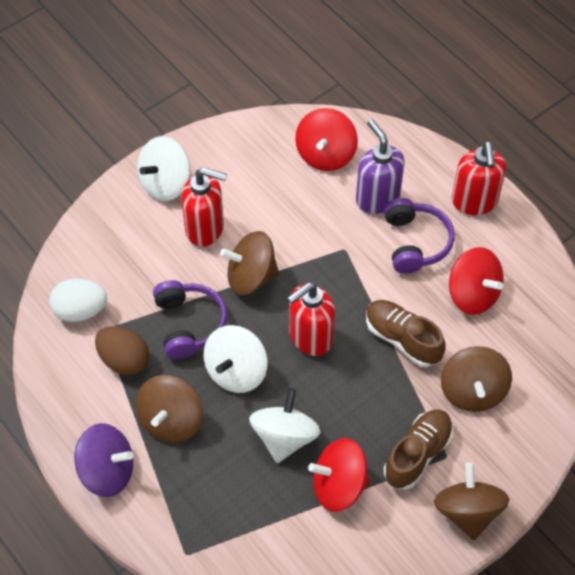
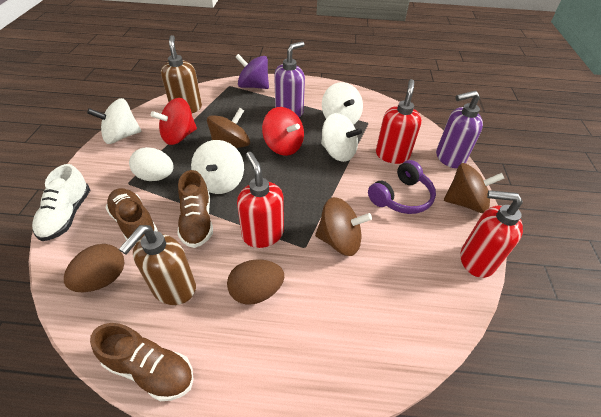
brown egg: 1 -> 2
brown shoe: 2 -> 3
brown soap dispenser: 0 -> 2
brown spinning top: 4 -> 3
purple headphones: 2 -> 1
purple soap dispenser: 1 -> 2
red spinning top: 3 -> 2
white shoe: 0 -> 1
white spinning top: 3 -> 4

